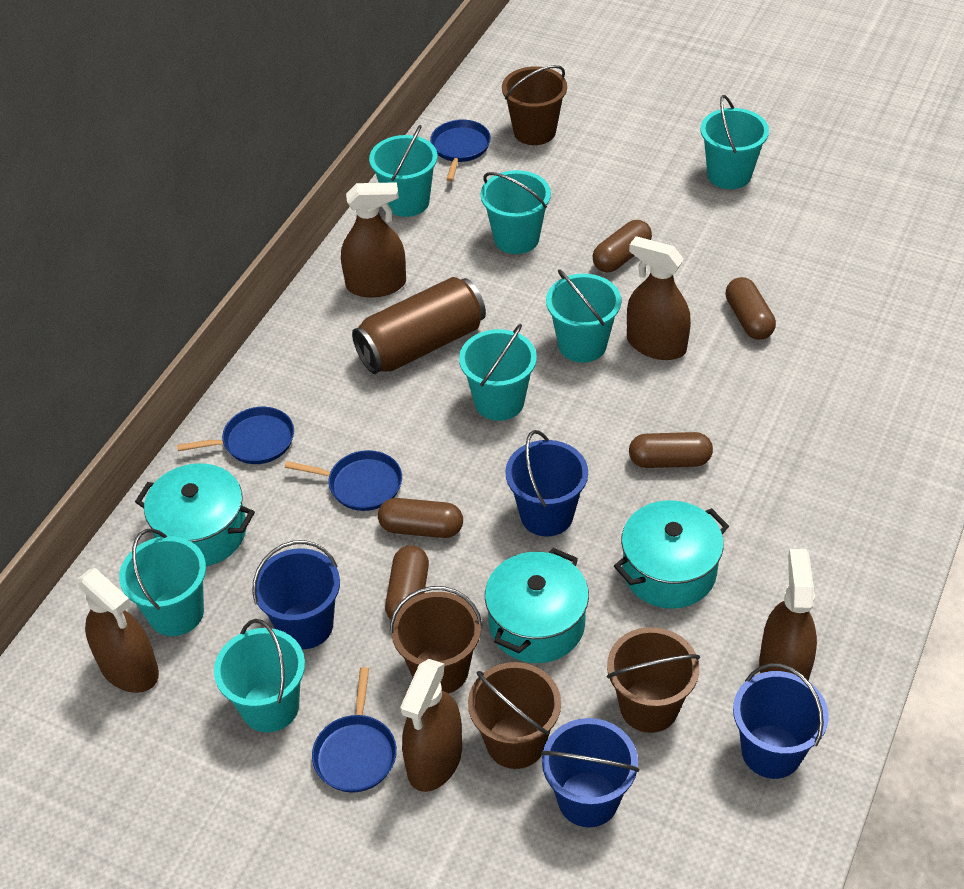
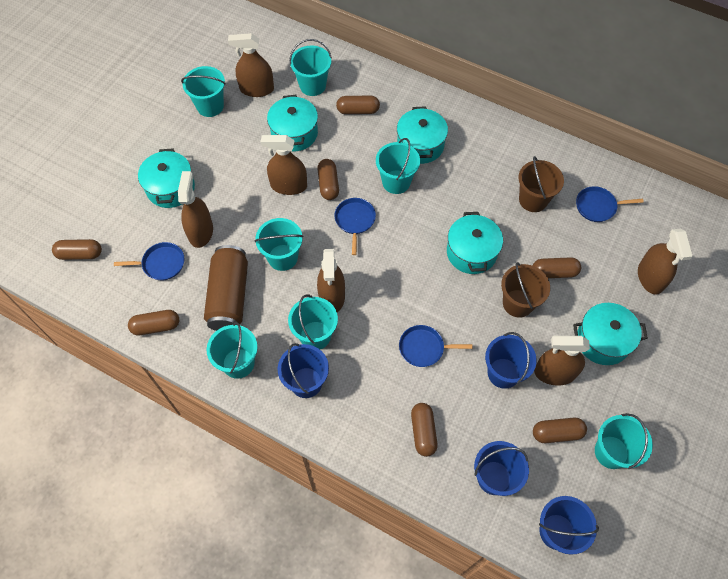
brown bucket: 4 -> 2
brown capsule: 5 -> 7
brown spray bottle: 5 -> 6
turquoise pot: 3 -> 5

